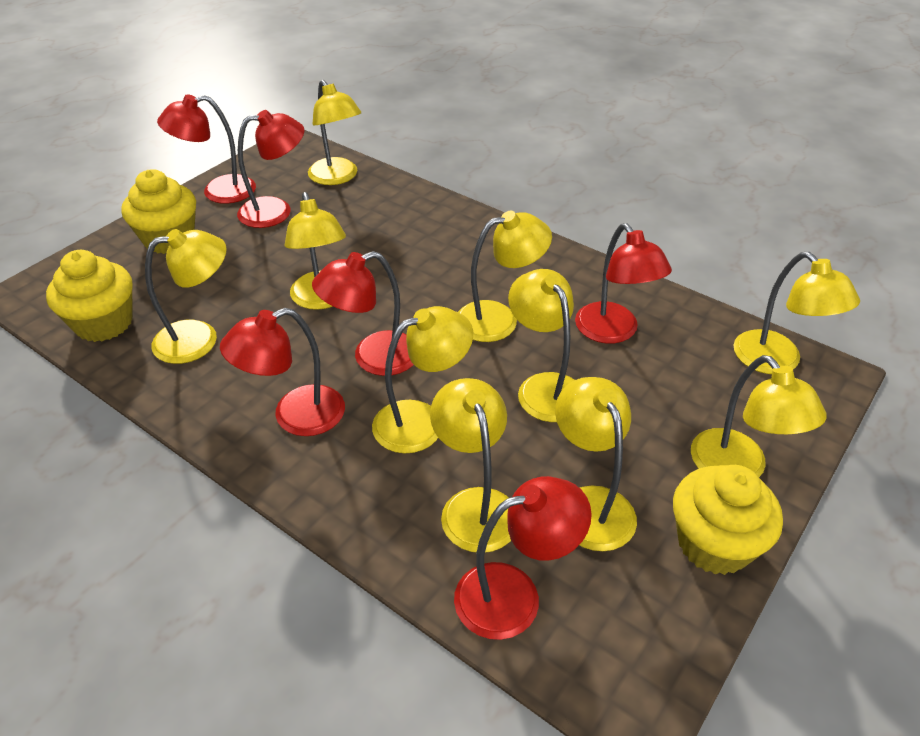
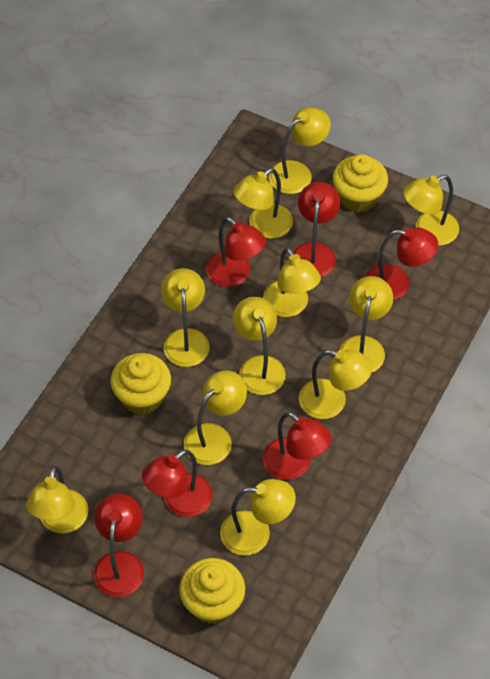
yellow lamp: 10 -> 11

